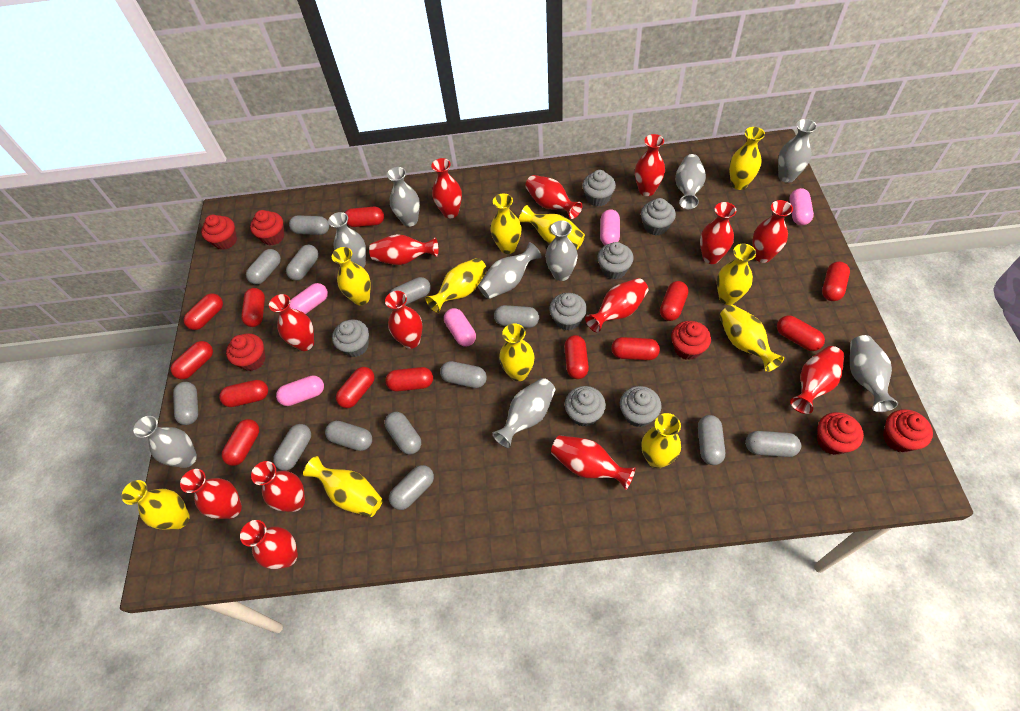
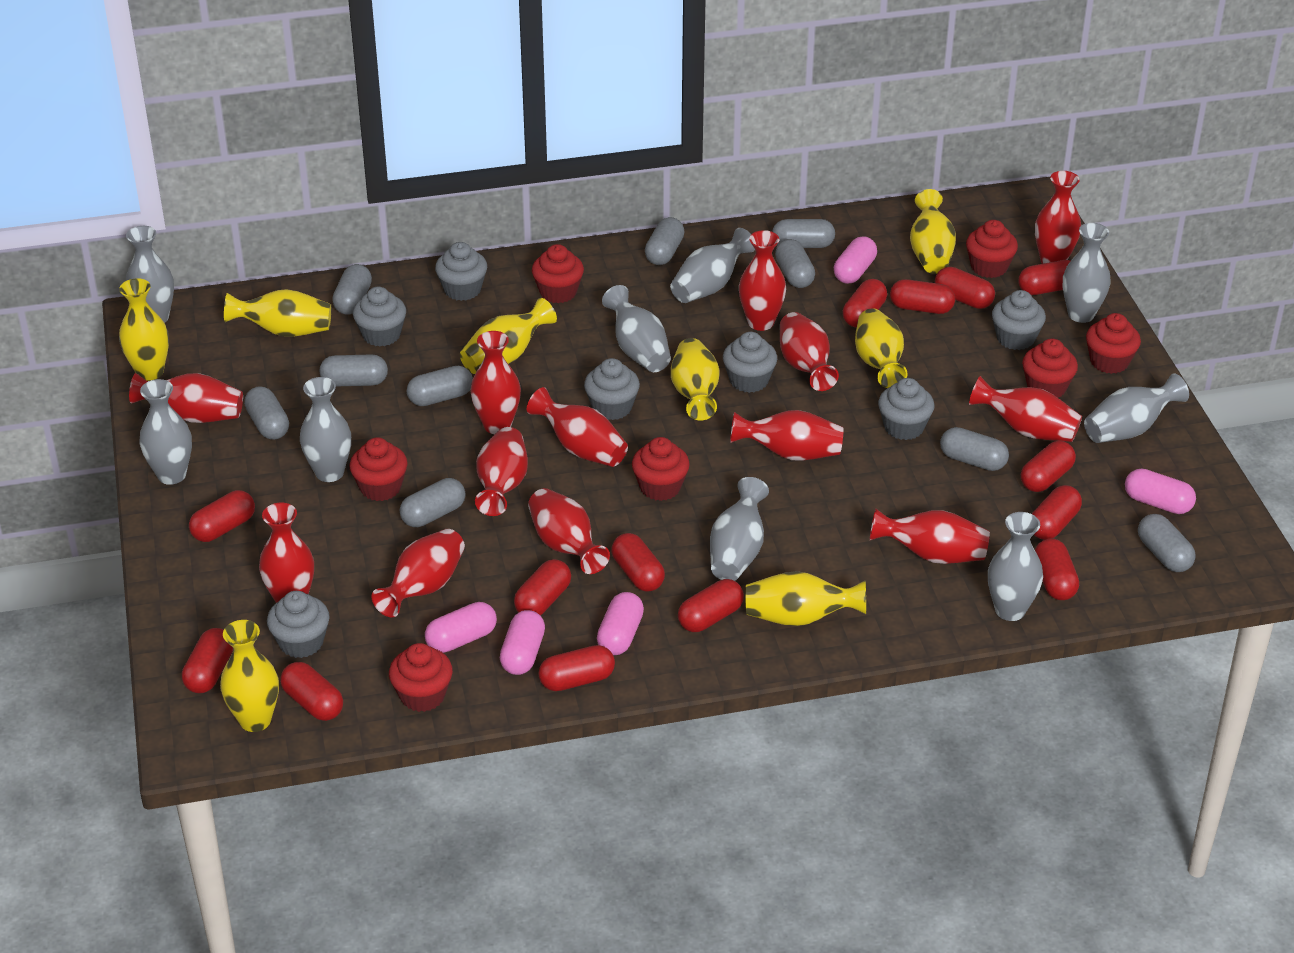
grey capsule: 13 -> 10
red capsule: 13 -> 14
red cupcake: 6 -> 7
red vase: 14 -> 13
yellow vase: 11 -> 8

